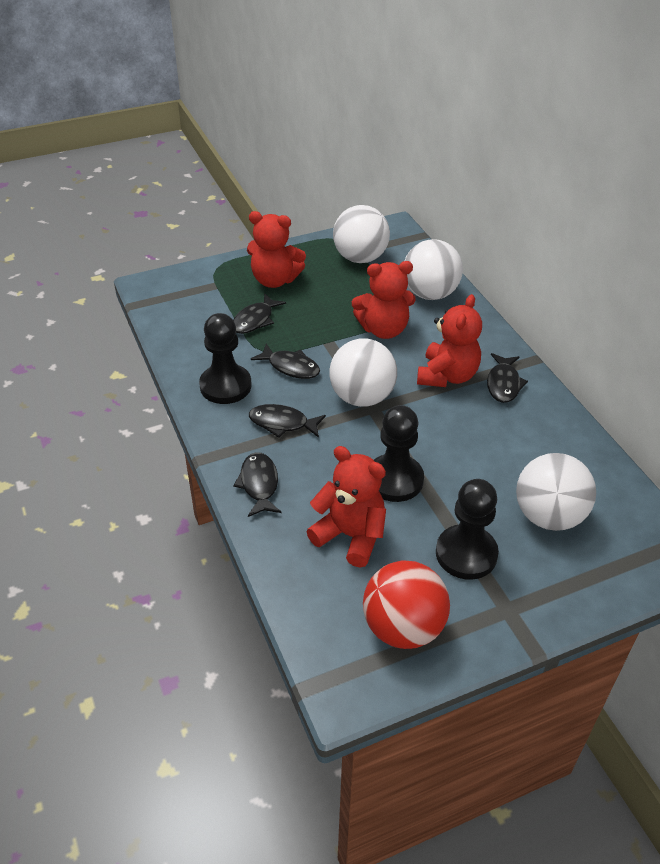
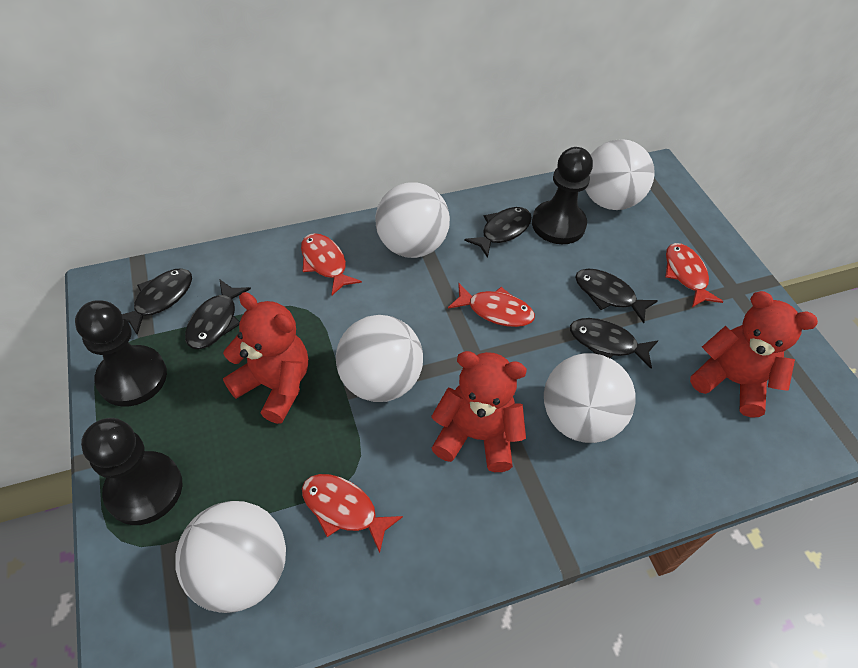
red ball: 1 -> 0
red fish: 0 -> 4
red teddy bear: 4 -> 3
white ball: 4 -> 5

